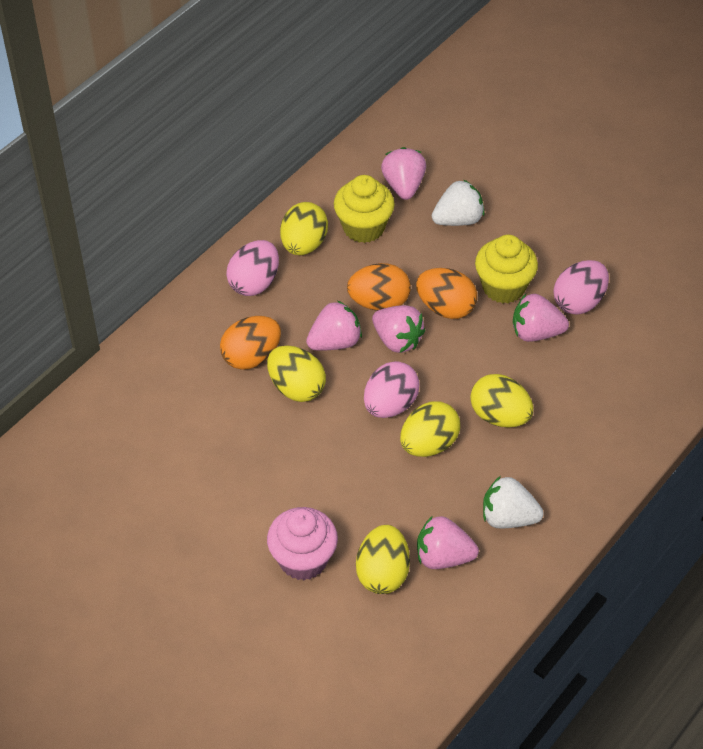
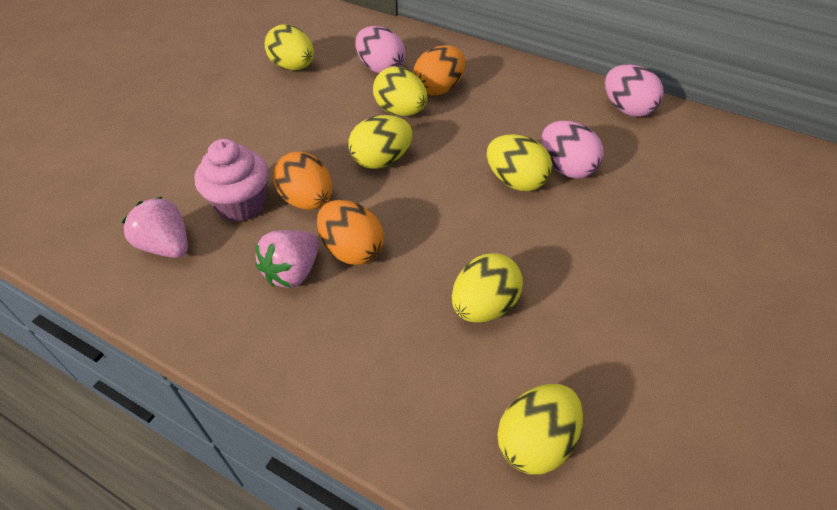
pink strawberry: 5 -> 2
white strawberry: 2 -> 0
yellow cupcake: 2 -> 0
yellow egg: 5 -> 6

